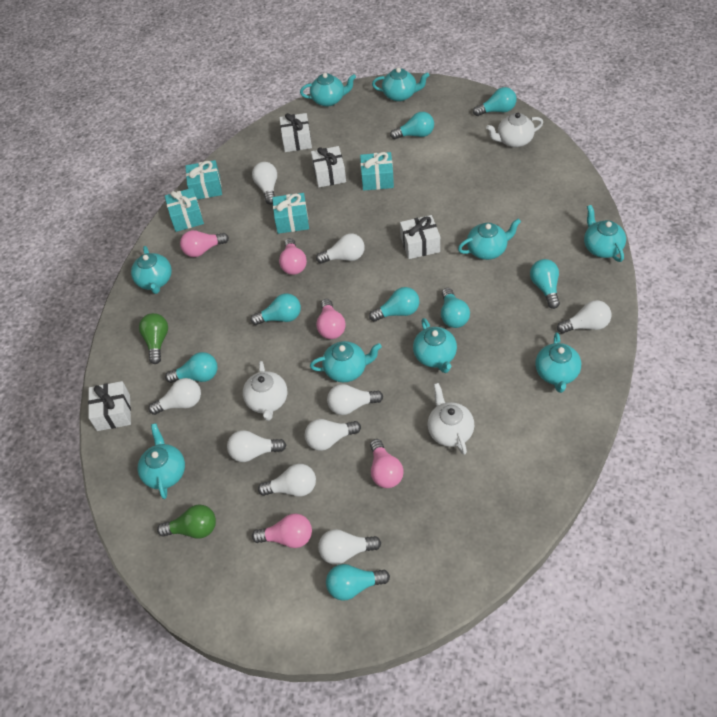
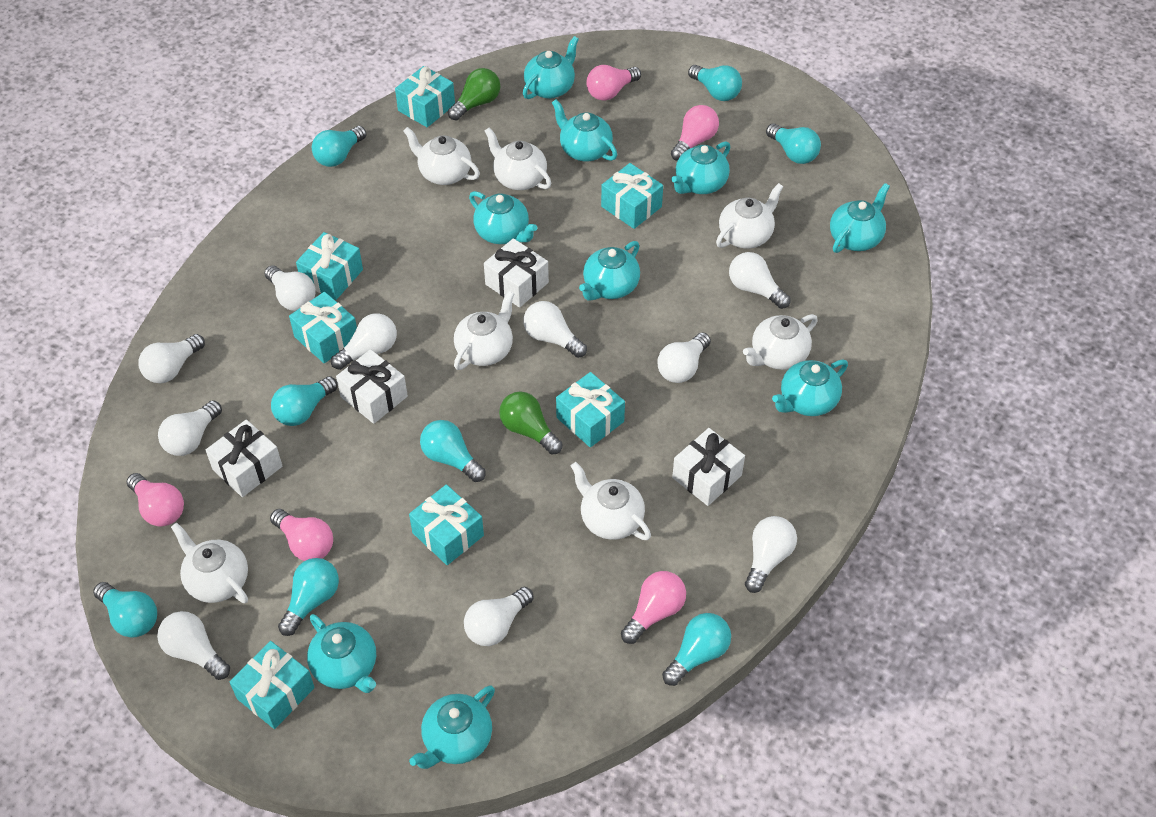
turquoise gift: 4 -> 7
white light bulb: 9 -> 10
white teapot: 3 -> 7

